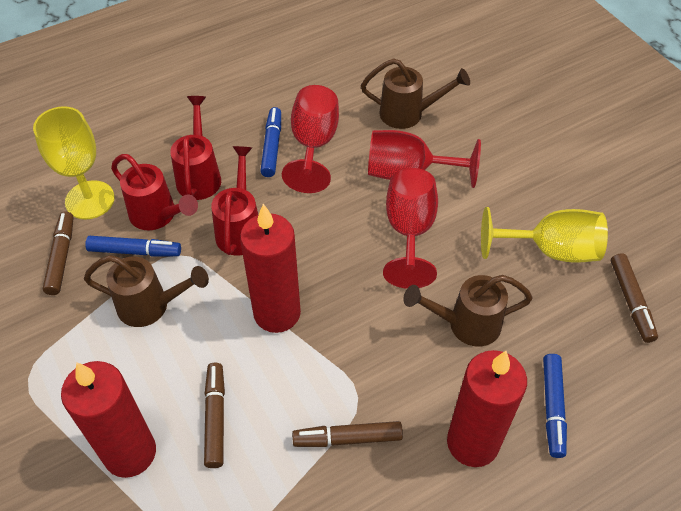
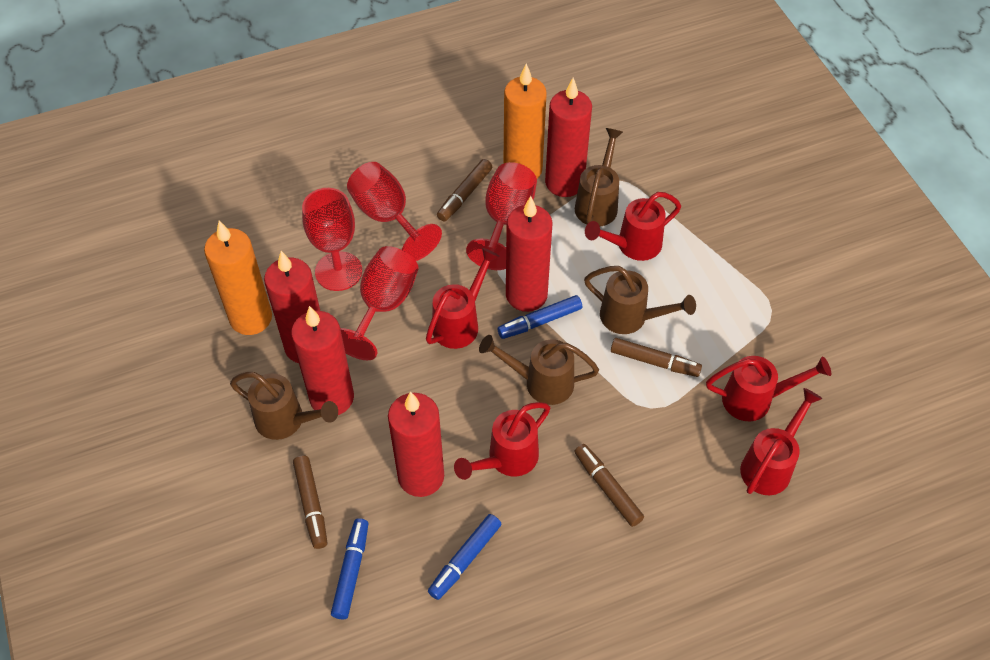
brown watering can: 3 -> 4
orange candle: 0 -> 2
red candle: 3 -> 5
red goblet: 3 -> 4
red watering can: 3 -> 5
yellow goblet: 2 -> 0

